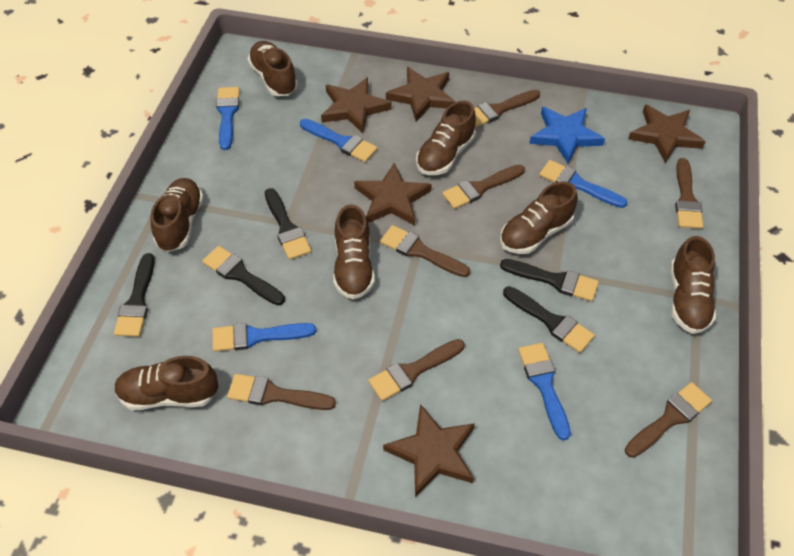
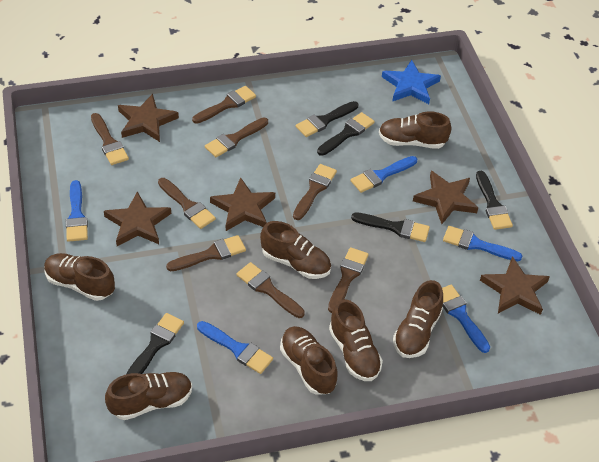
brown brush: 7 -> 8

